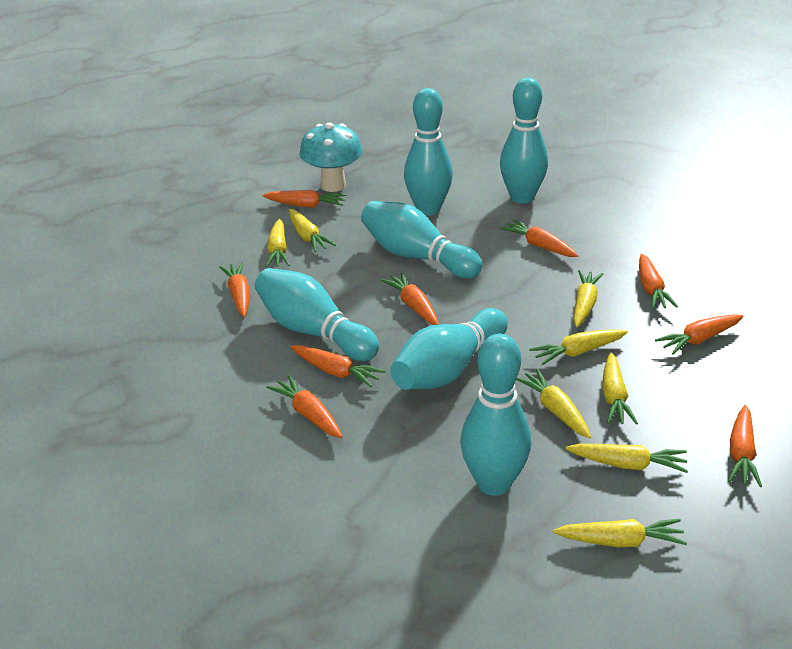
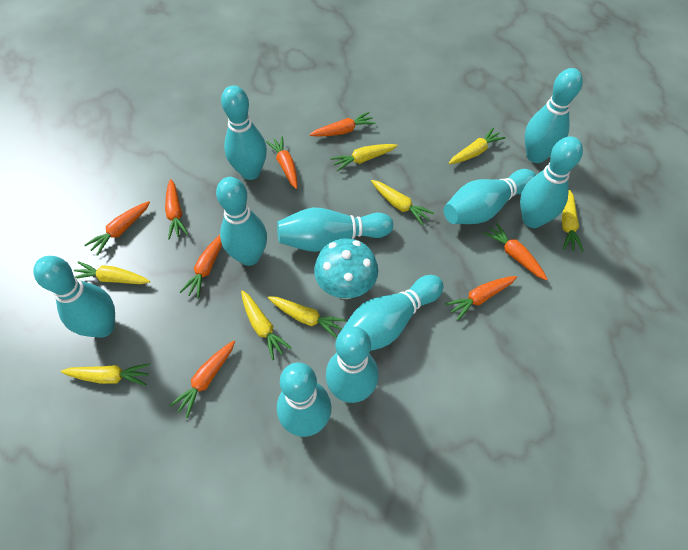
orange carrot: 9 -> 8
turquoise bowling pin: 6 -> 10

